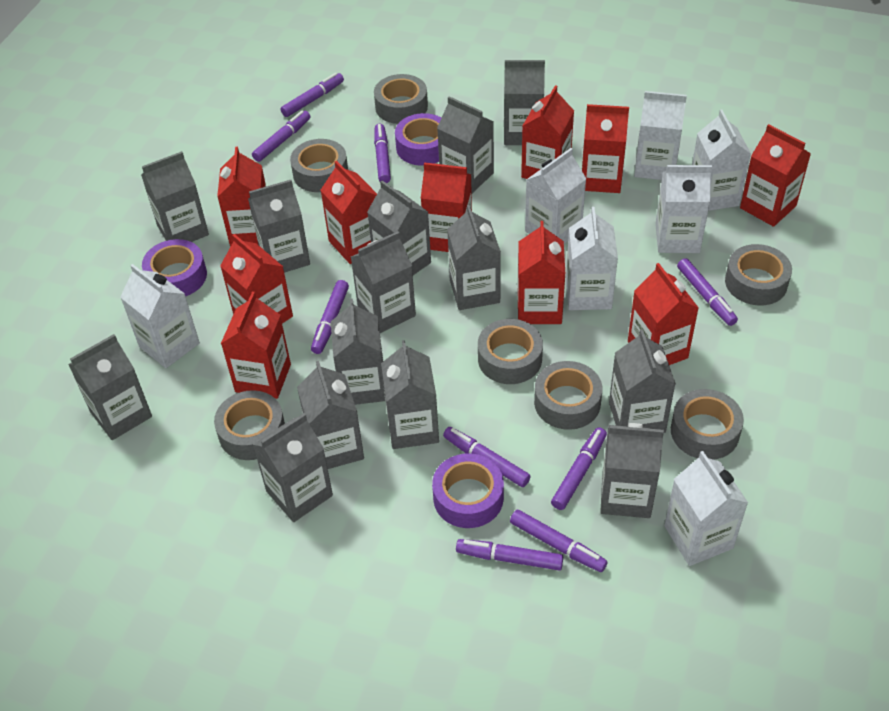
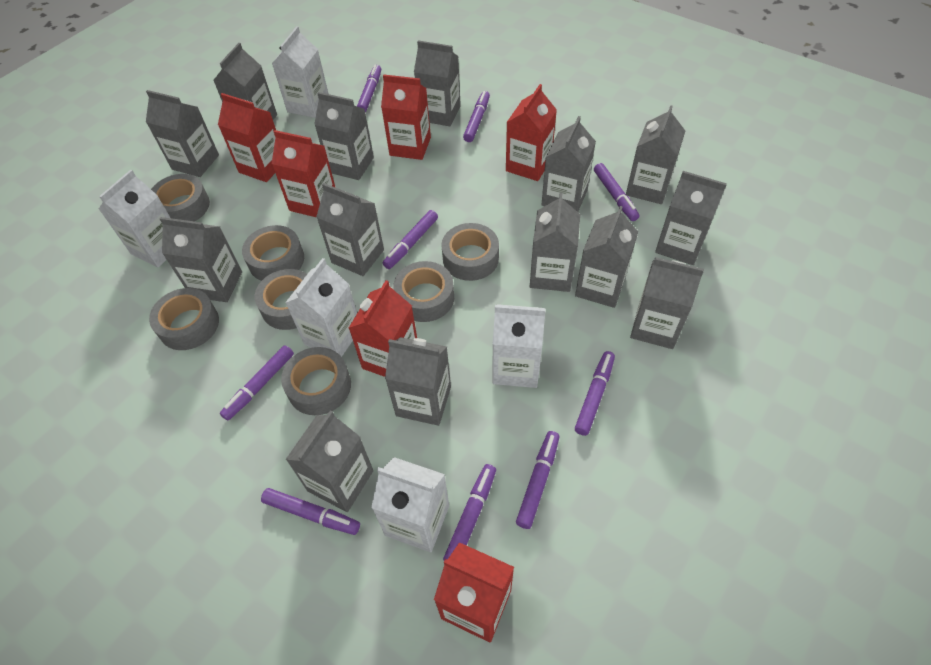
purple tape: 3 -> 0
red carton: 10 -> 6
white carton: 7 -> 5

